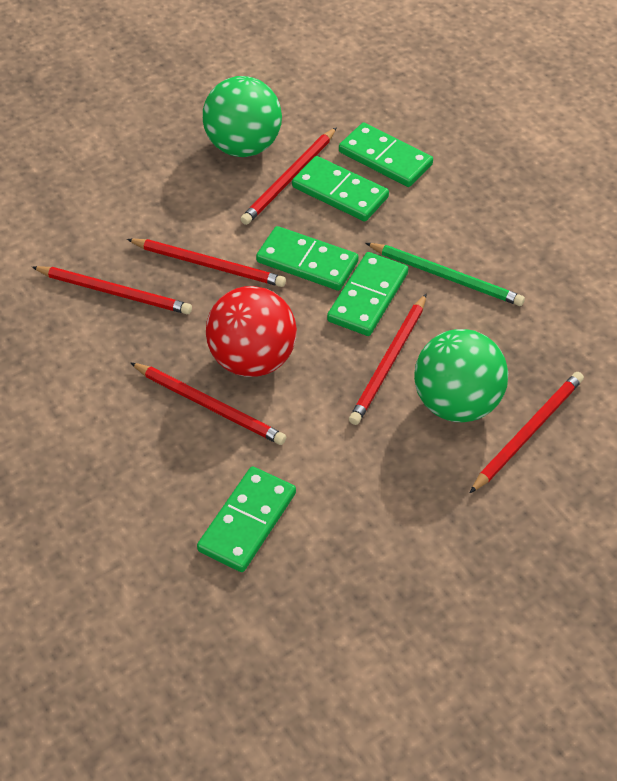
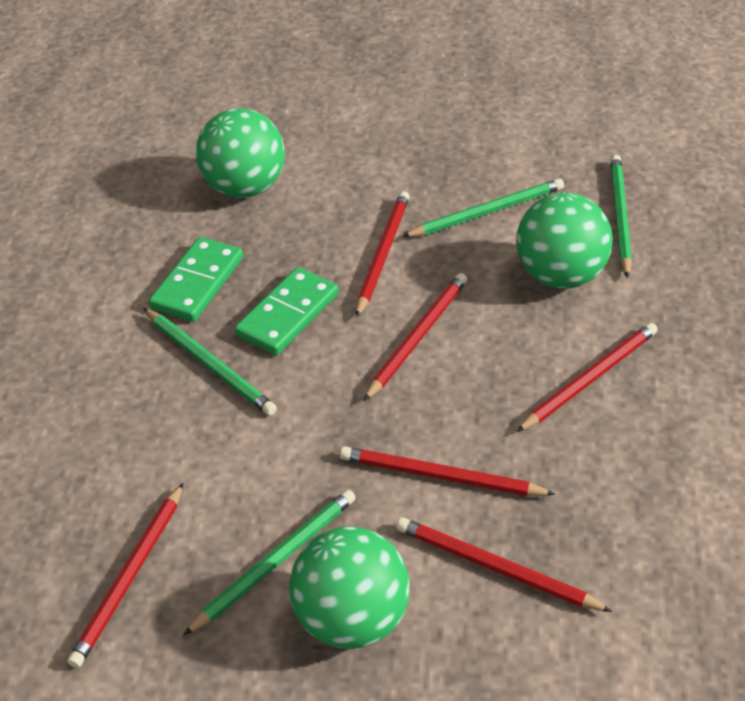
green ball: 2 -> 3
green domino: 5 -> 2
green pencil: 1 -> 4
red ball: 1 -> 0

